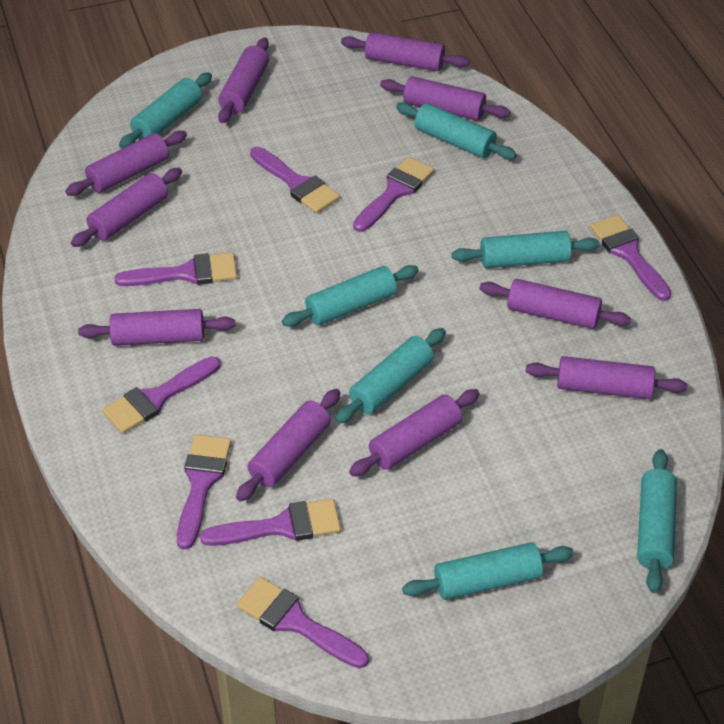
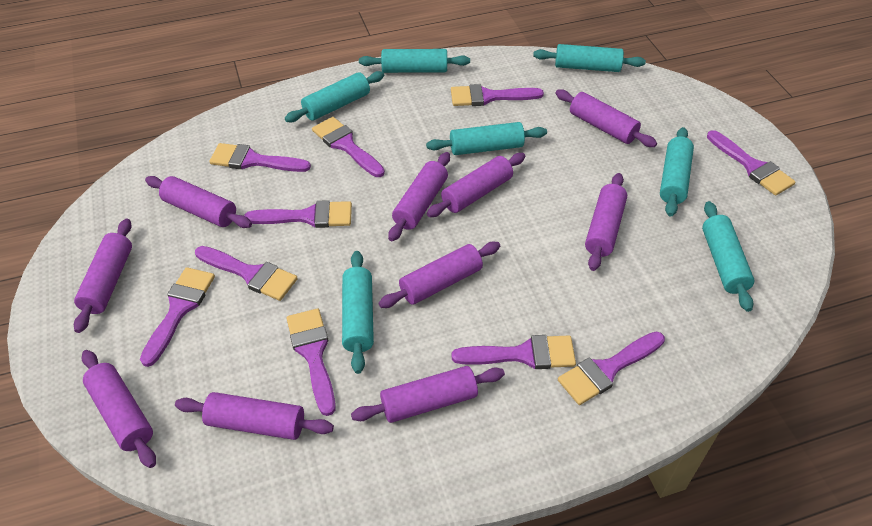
purple brush: 8 -> 10

